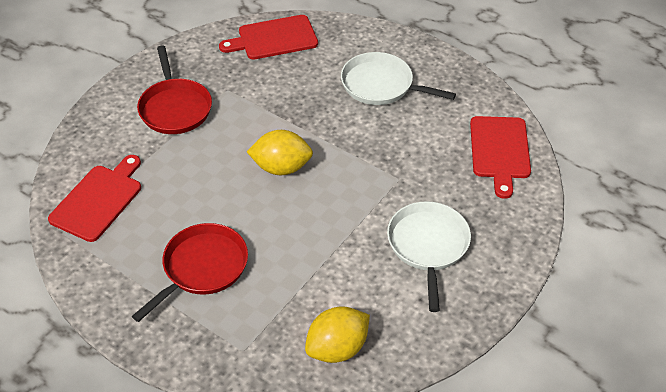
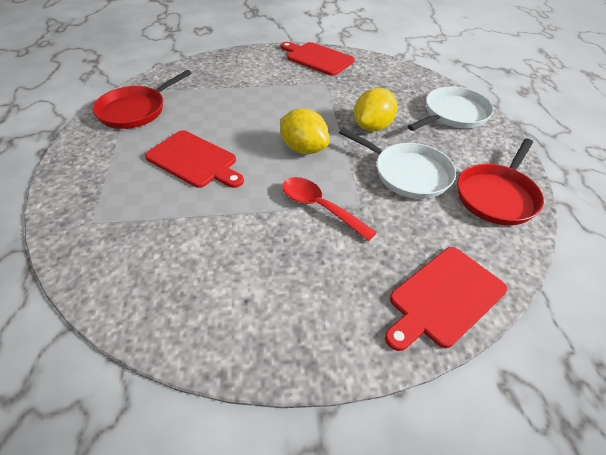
red spoon: 0 -> 1

